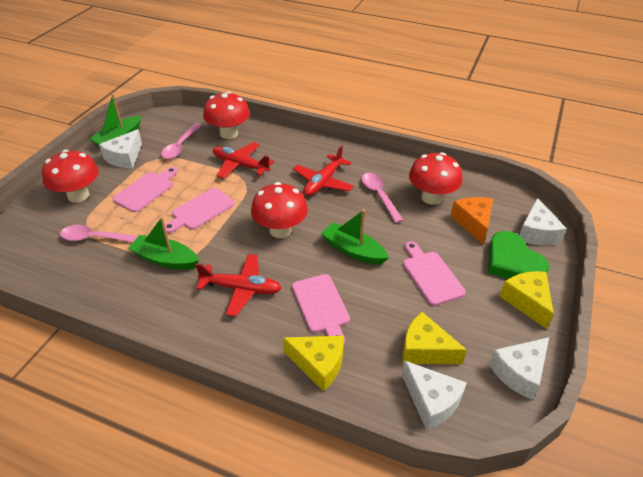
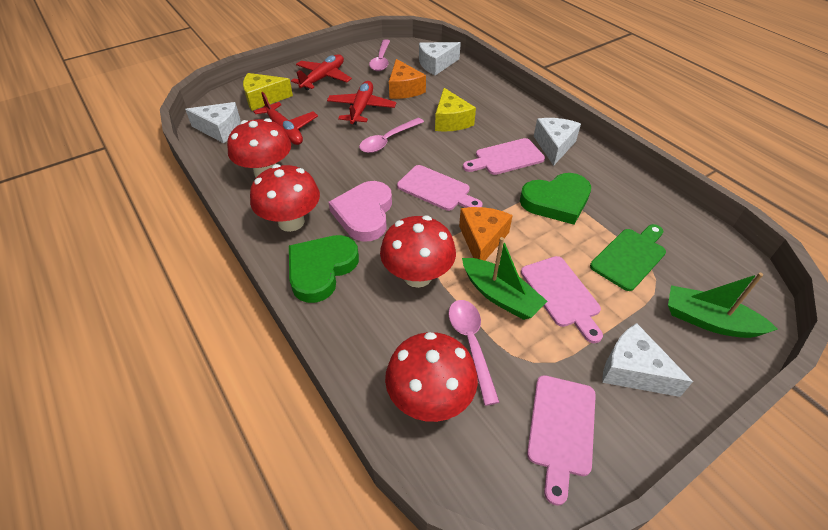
green boat: 3 -> 2
green cutting board: 0 -> 1
green heart: 1 -> 2
orange cheese: 1 -> 2
pink heart: 0 -> 1
yellow cheese: 3 -> 2

